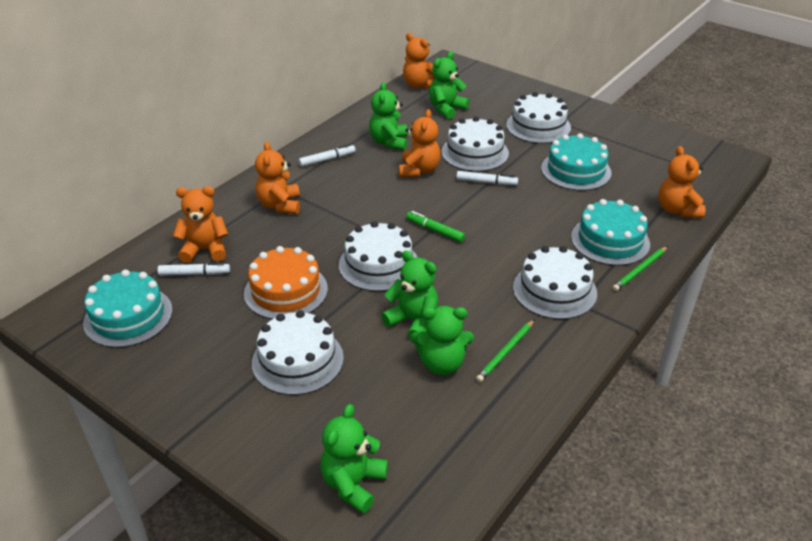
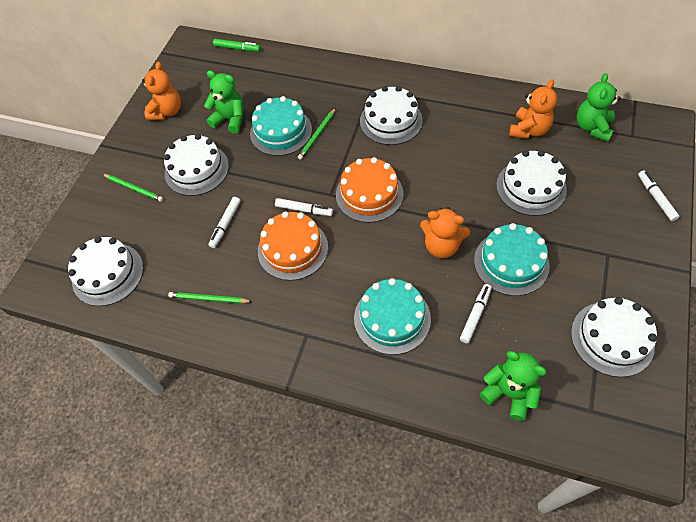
green pencil: 2 -> 3
green teddy bear: 5 -> 3
orange cake: 1 -> 2
orange teddy bear: 5 -> 3
white marker: 3 -> 4

